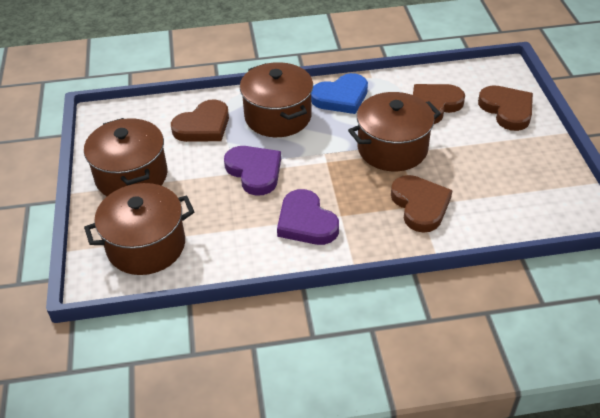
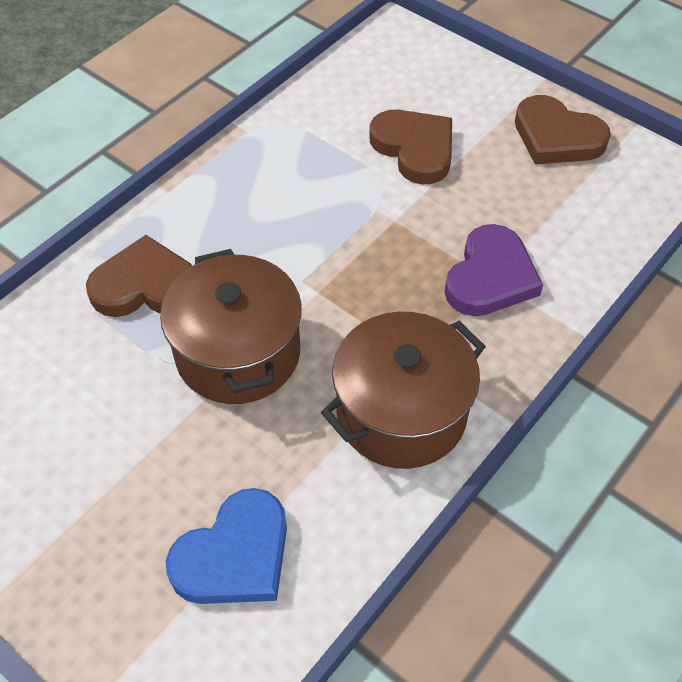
brown heart: 4 -> 3
brown pot: 4 -> 2
purple heart: 2 -> 1

